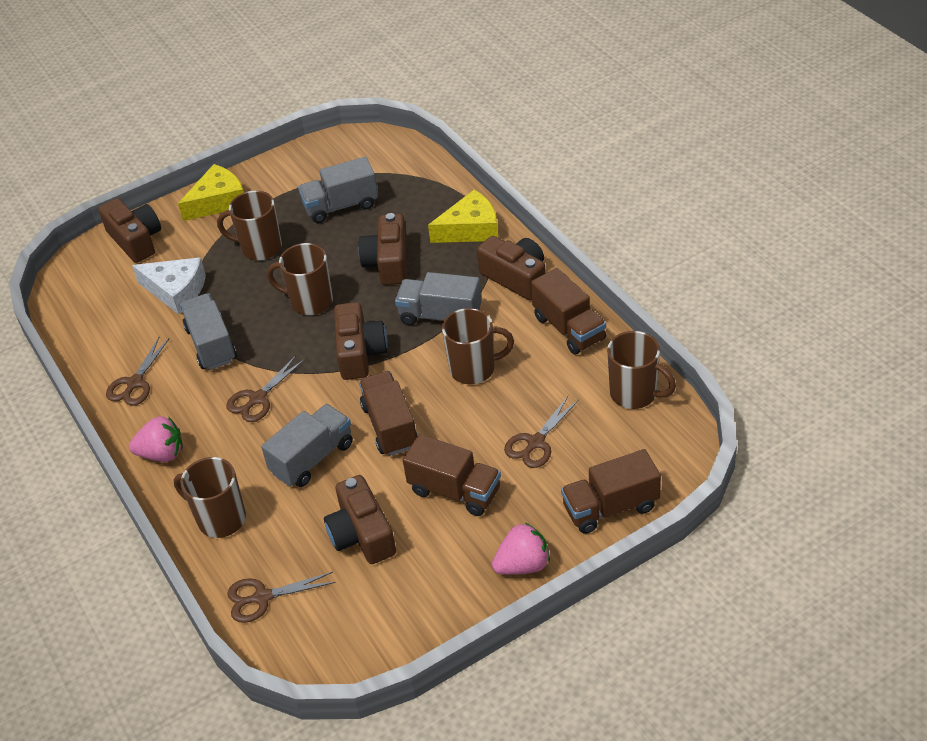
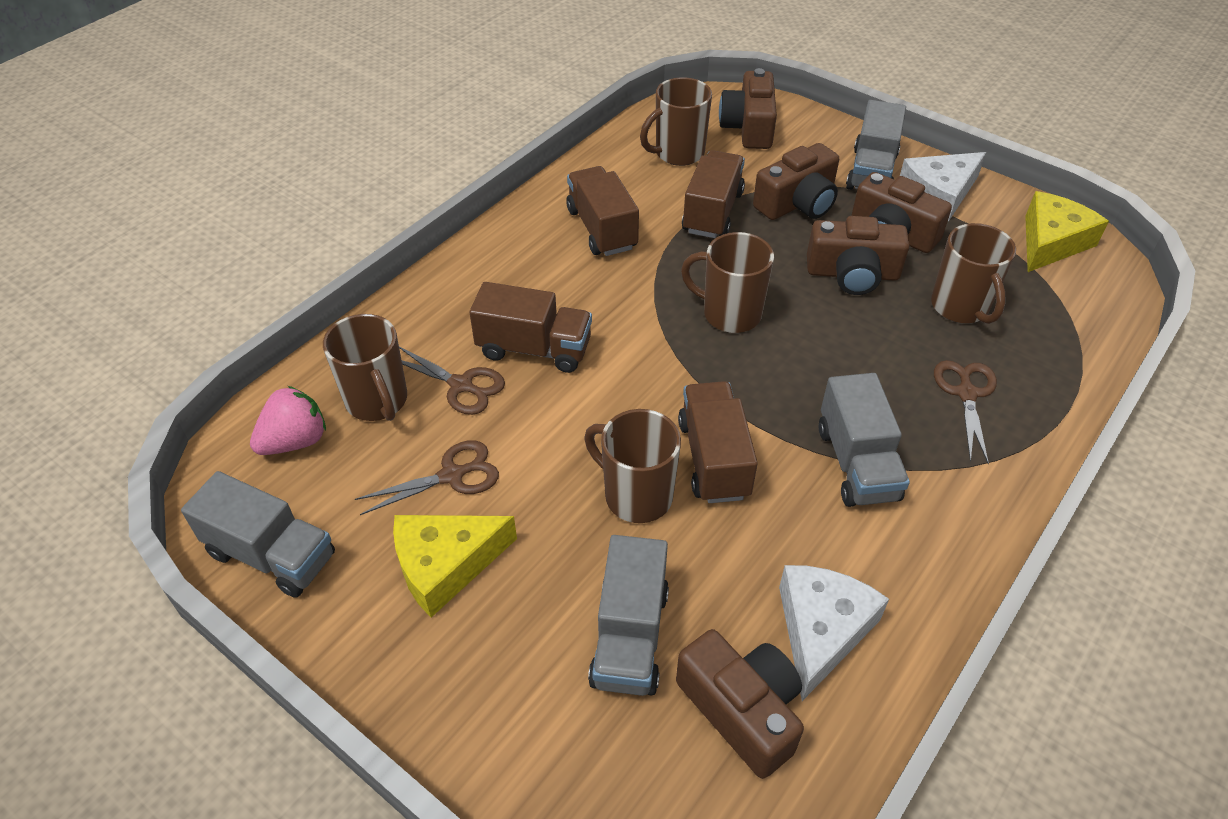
brown scissors: 4 -> 3
pink strawberry: 2 -> 1
white cheese: 1 -> 2

